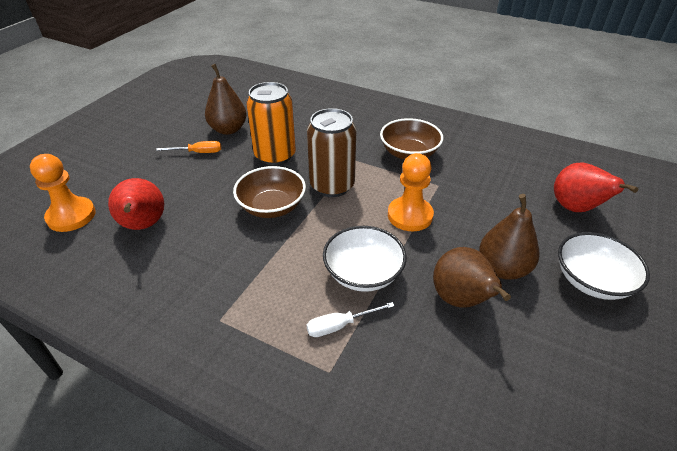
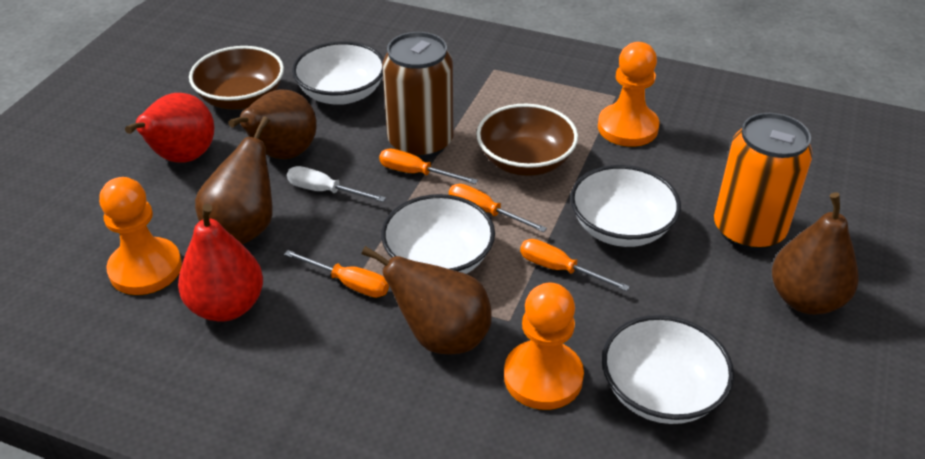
brown pear: 3 -> 4
orange pawn: 2 -> 3
orange screwdriver: 1 -> 4
white bowl: 2 -> 4

